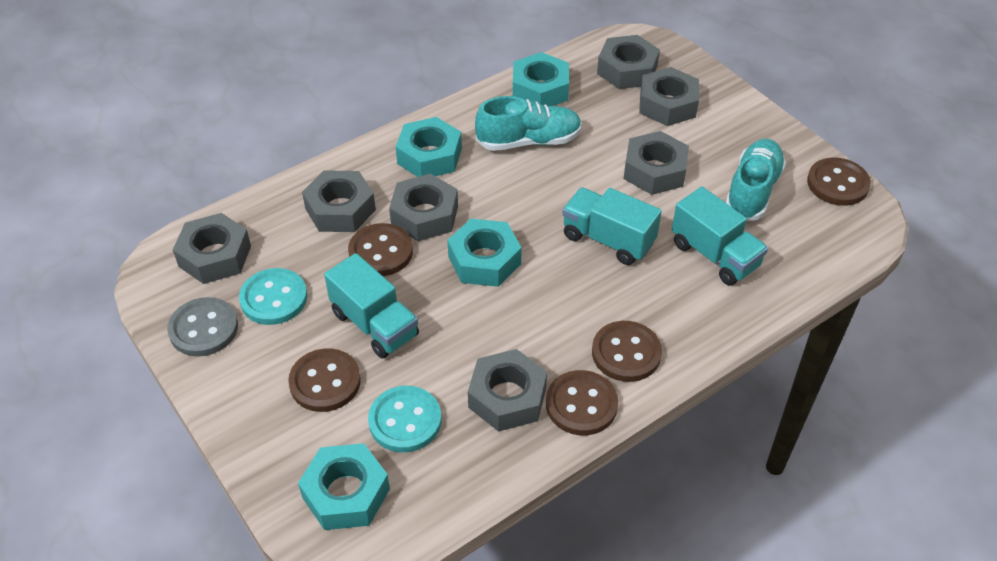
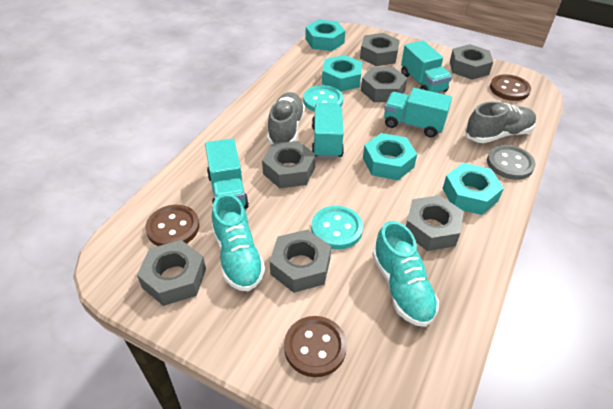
brown button: 5 -> 3
grey shoe: 0 -> 2
turquoise truck: 3 -> 4

